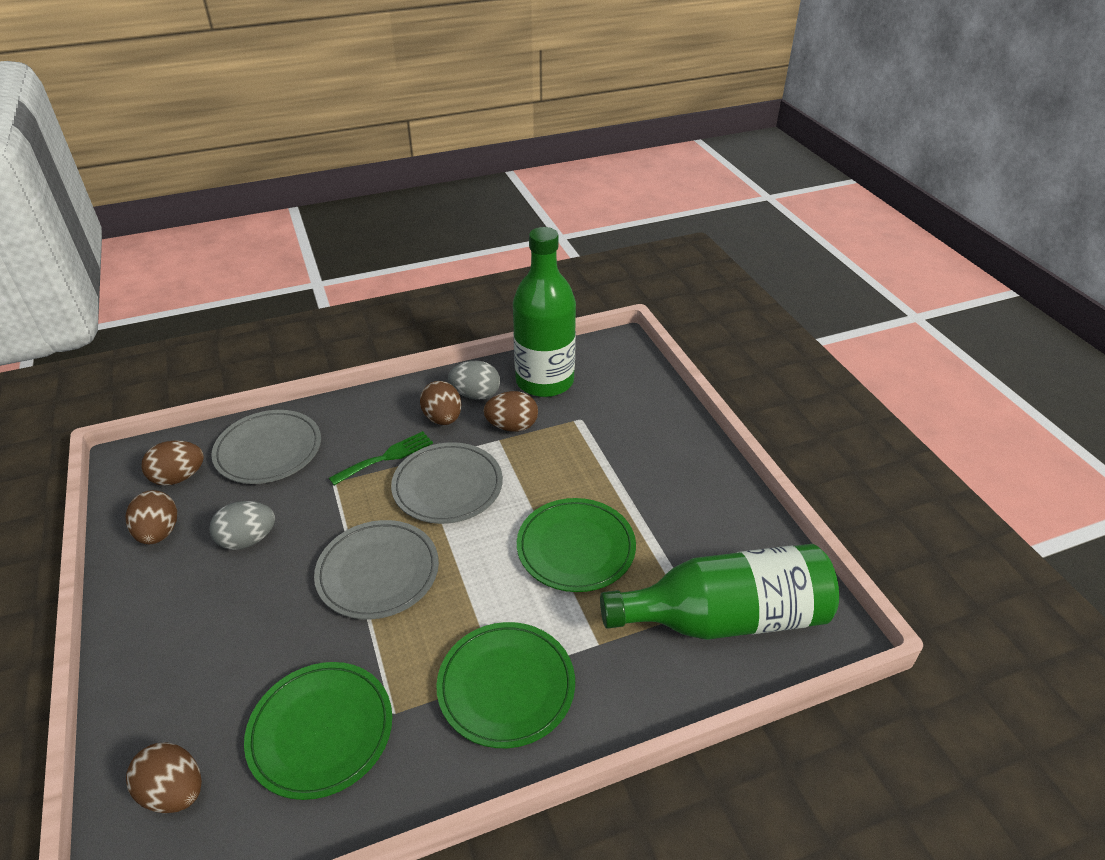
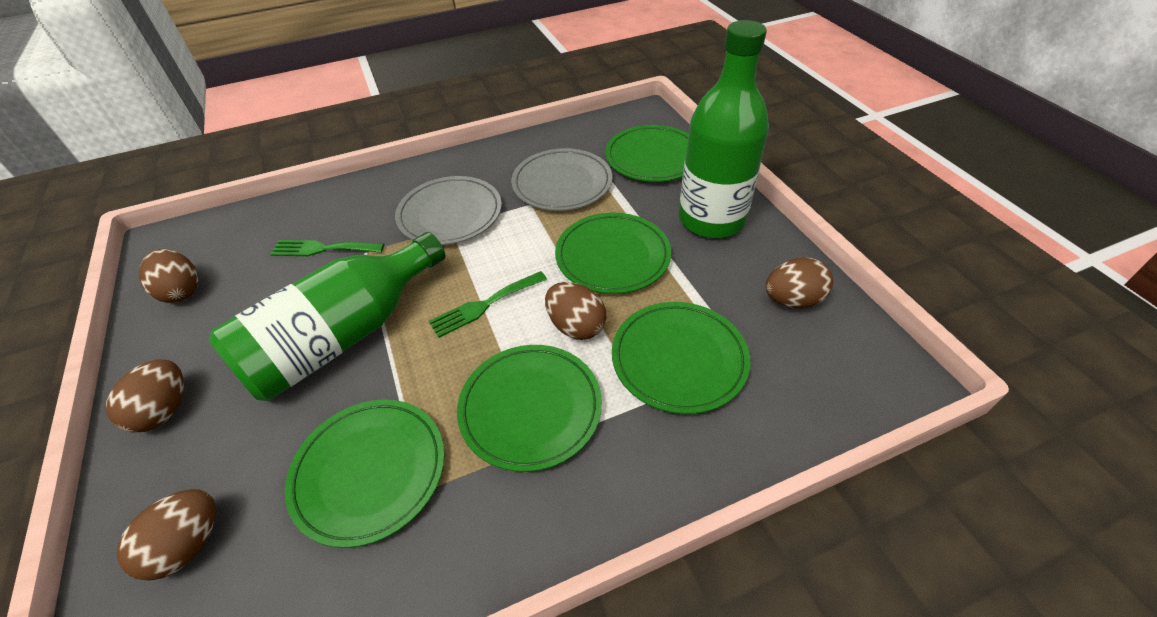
green fork: 1 -> 2
green plate: 3 -> 5
grey egg: 2 -> 0
grey plate: 3 -> 2

